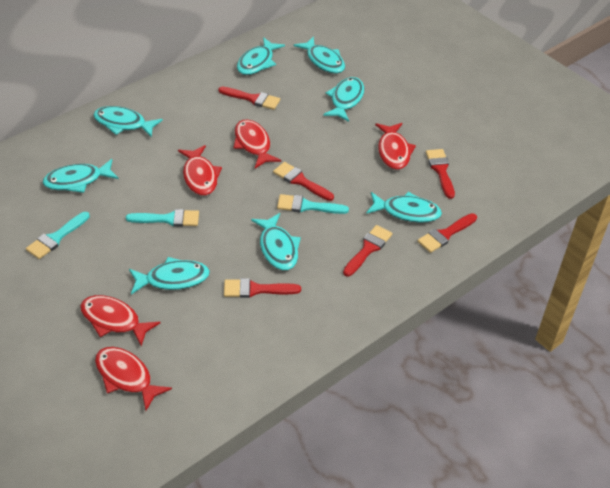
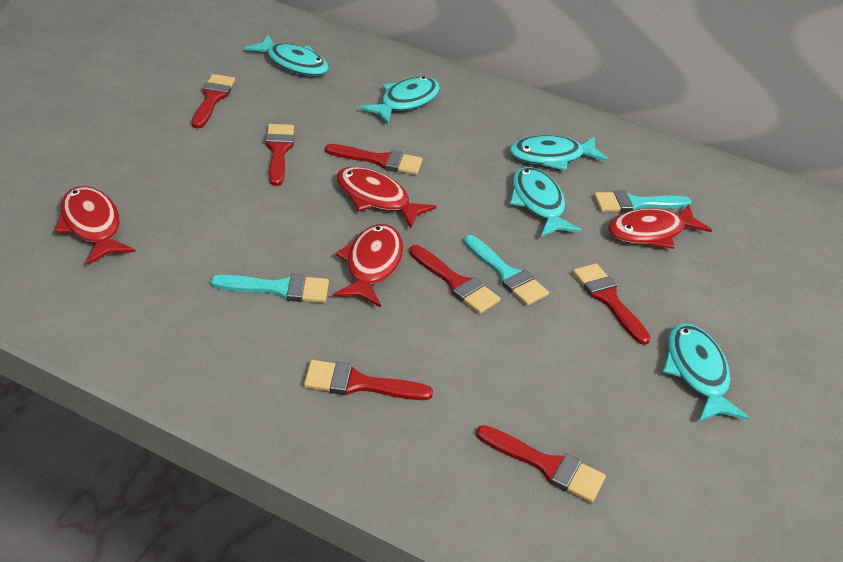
red brush: 6 -> 7
red fish: 5 -> 4
turquoise fish: 8 -> 5

